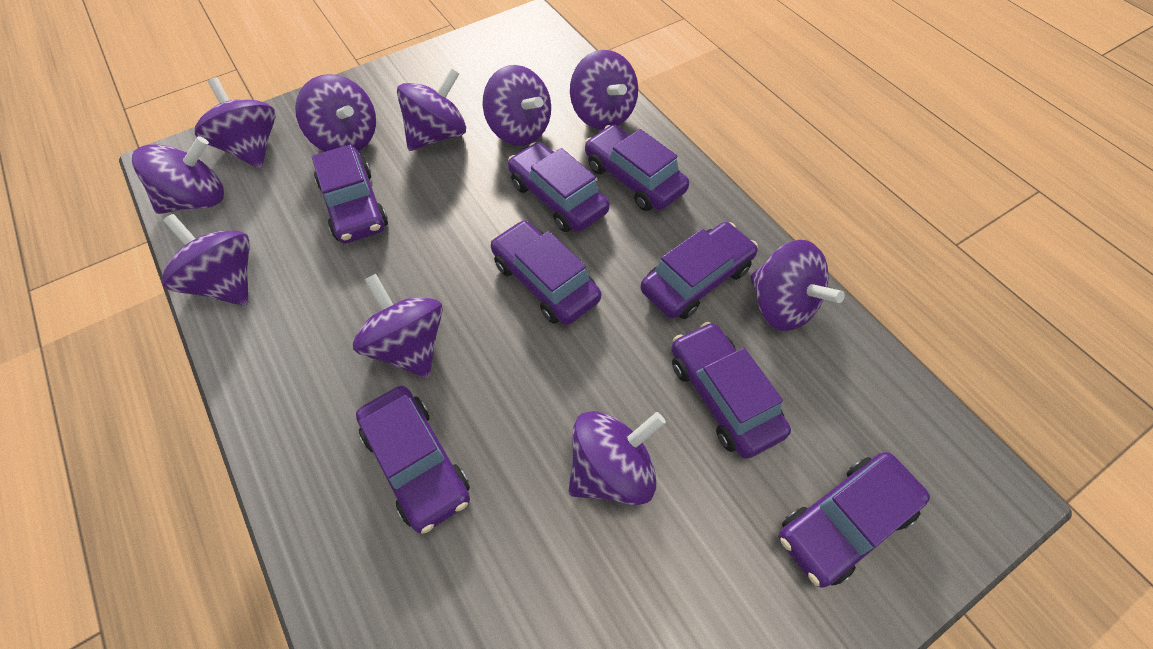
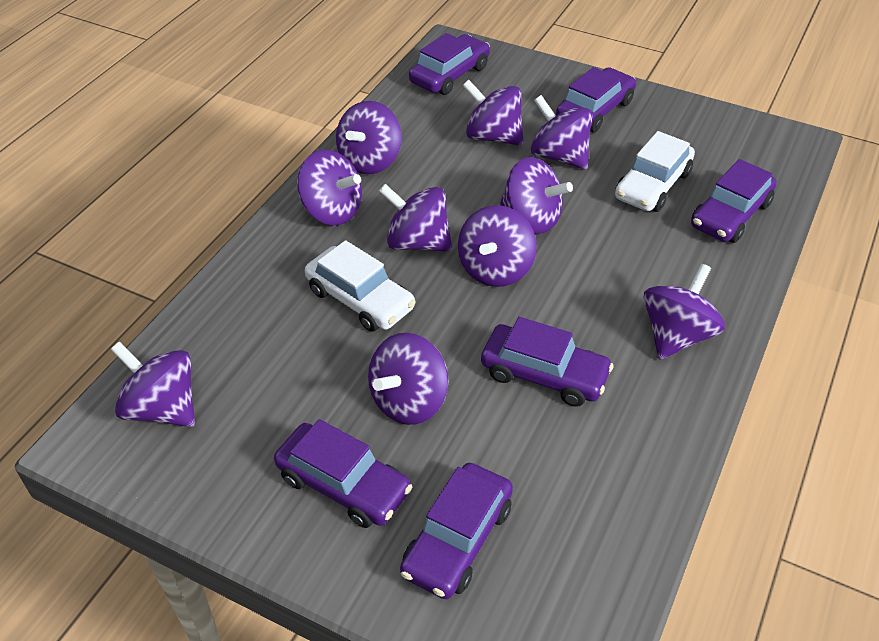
purple car: 8 -> 6
white car: 0 -> 2

